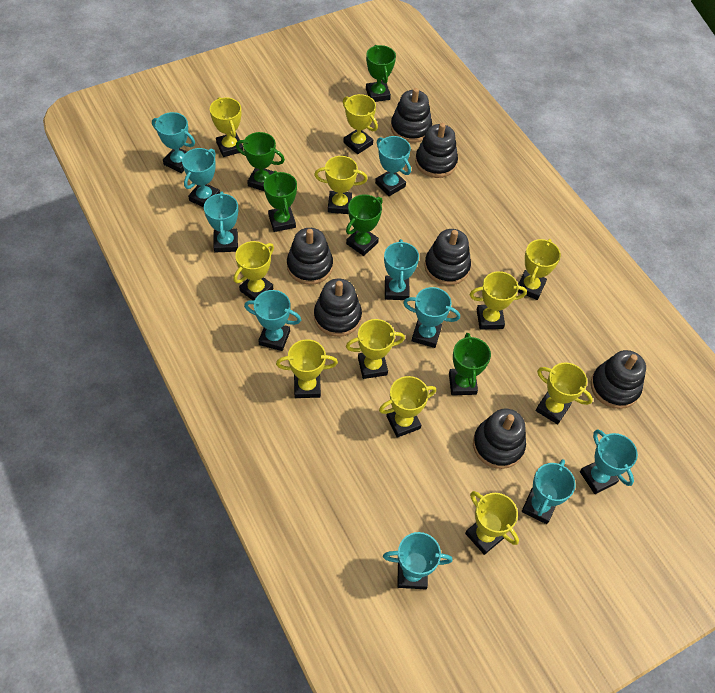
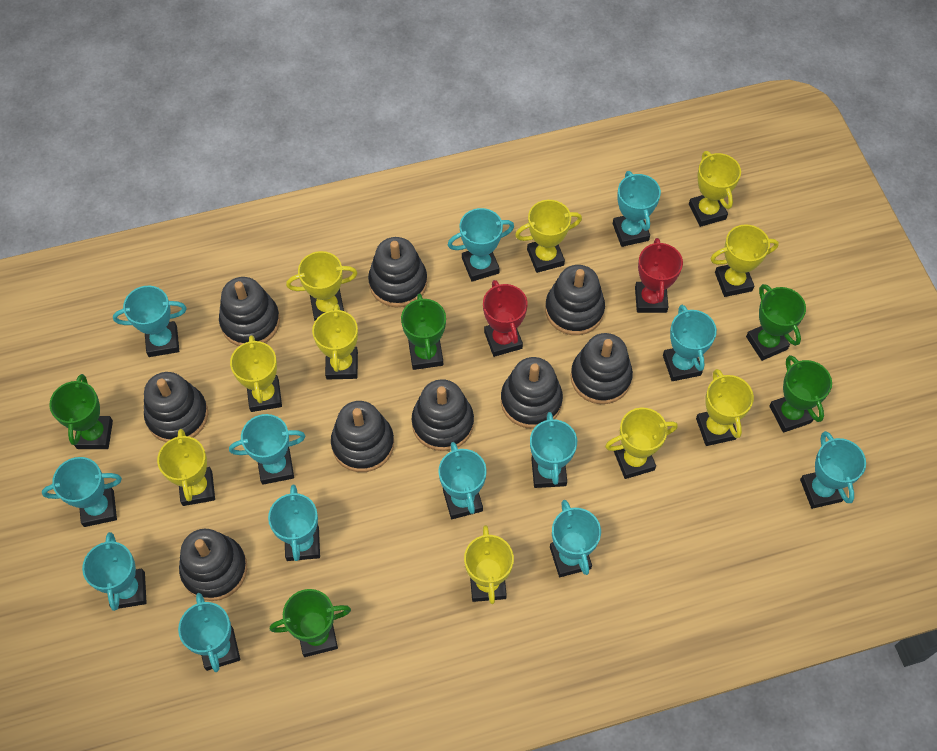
black stacking toy: 7 -> 9
red trophy: 0 -> 2
turquoise trophy: 10 -> 13
yellow trophy: 11 -> 10

